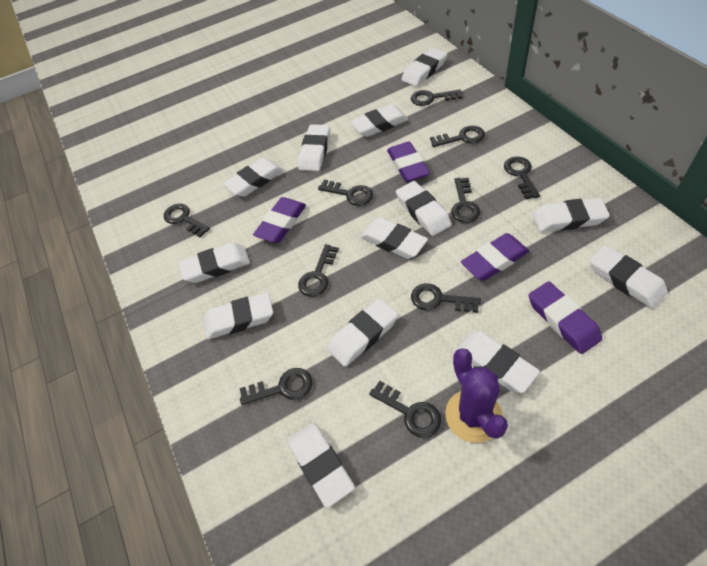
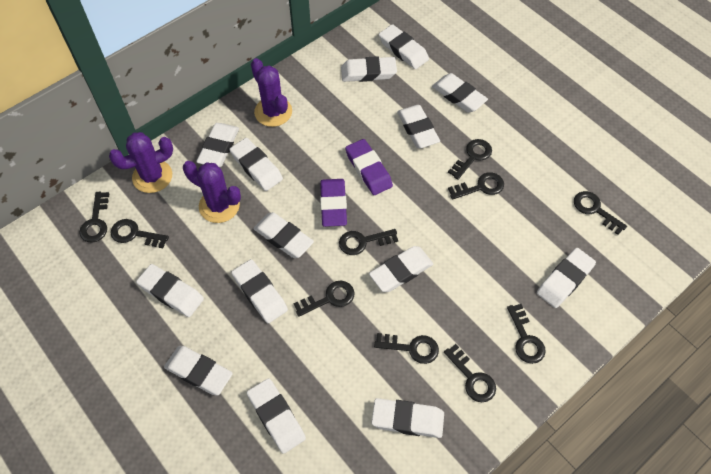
purple cactus: 1 -> 3
purple eraser: 4 -> 2
white eraser: 13 -> 14

